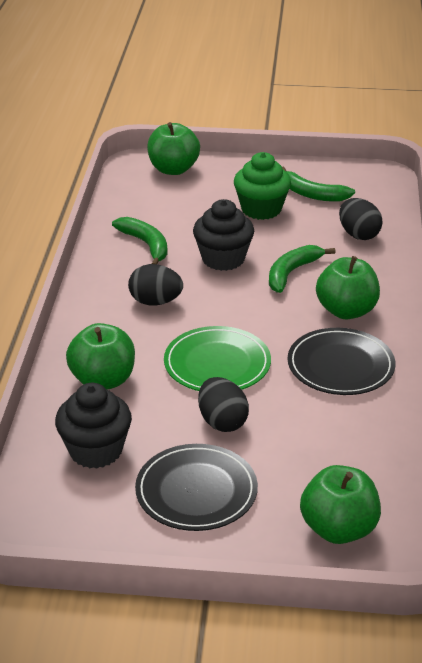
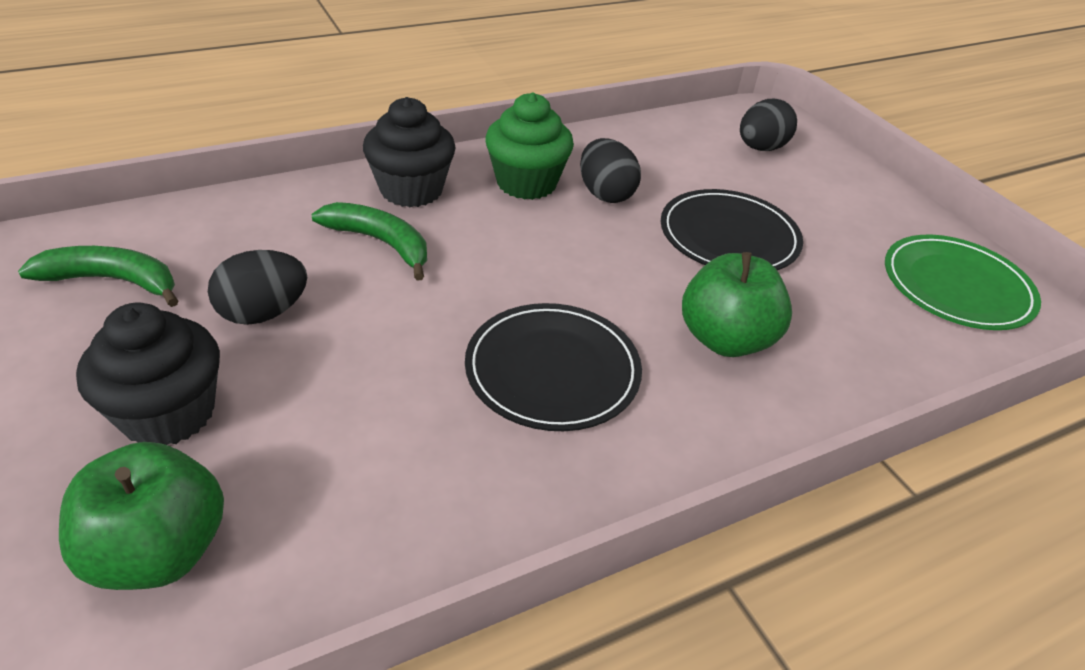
green apple: 4 -> 2
green banana: 3 -> 2

